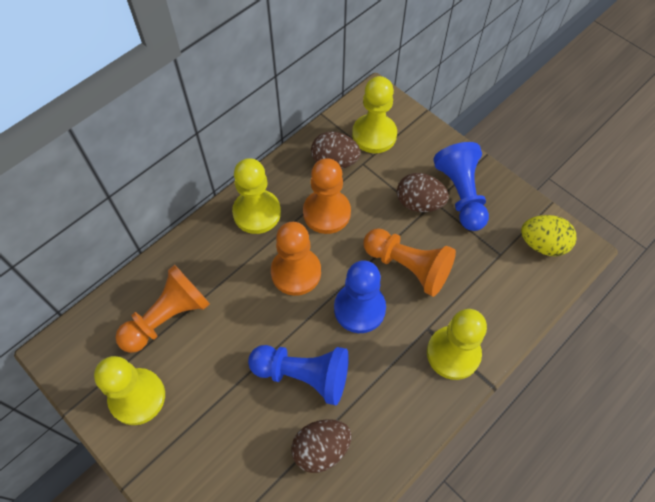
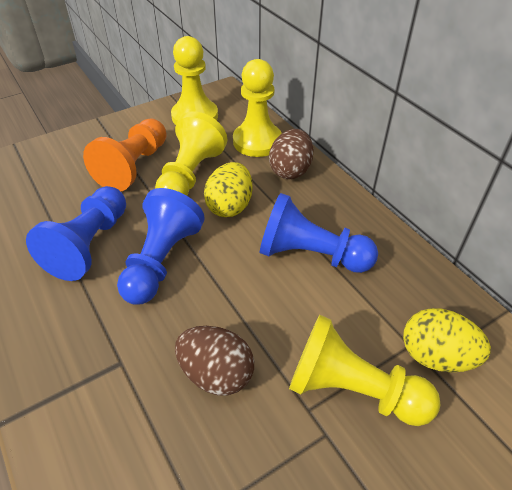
brown egg: 3 -> 2
orange pawn: 4 -> 1
yellow egg: 1 -> 2

